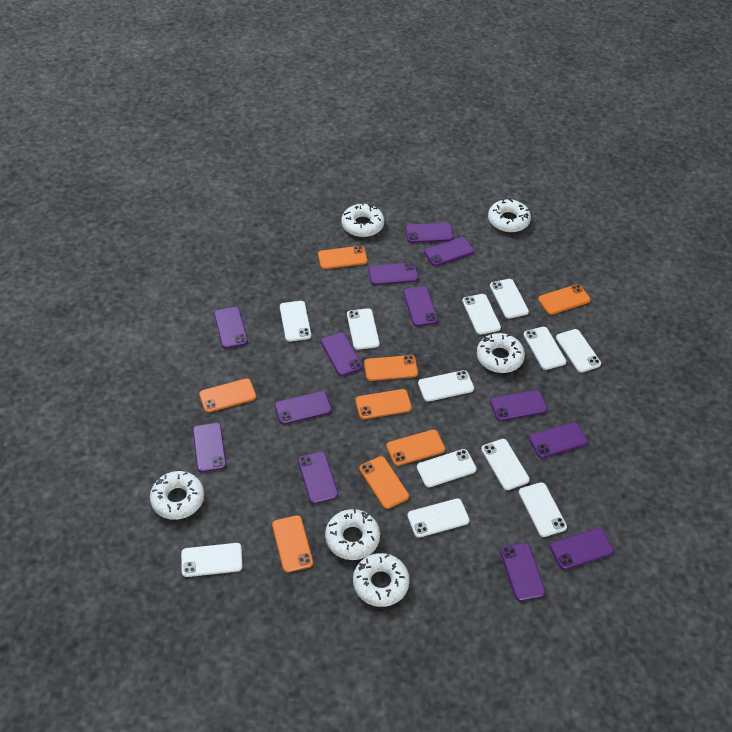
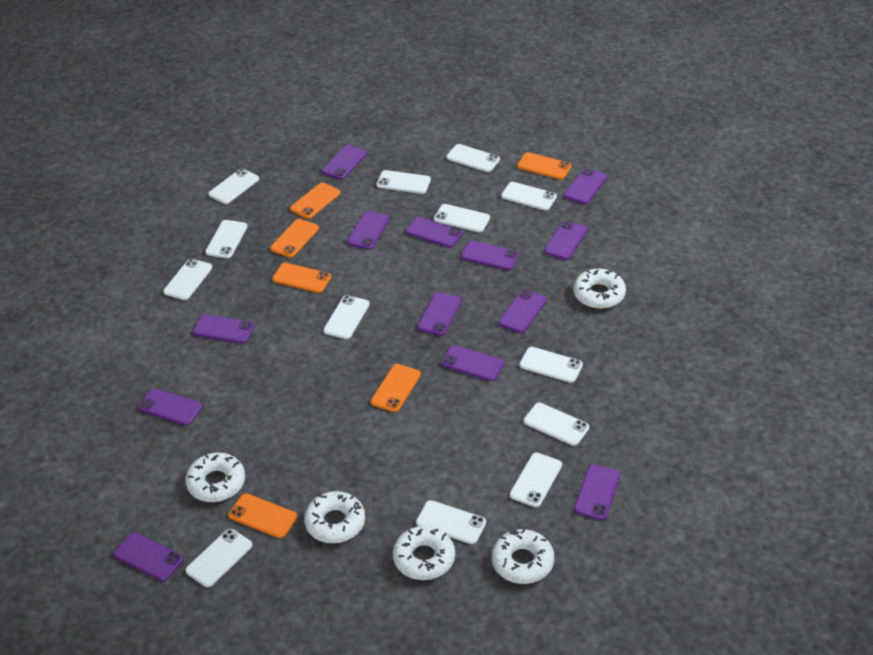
orange phone: 8 -> 6
white donut: 6 -> 5
white phone: 12 -> 13

